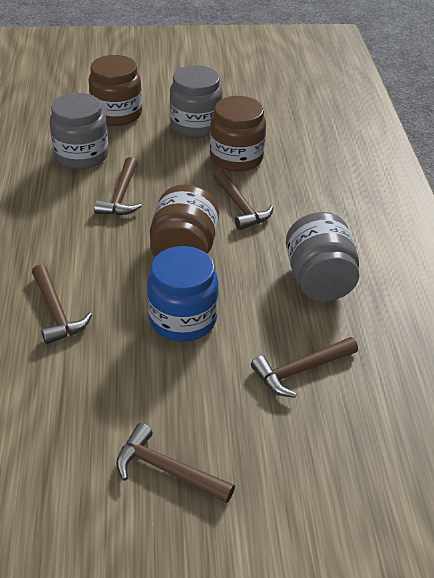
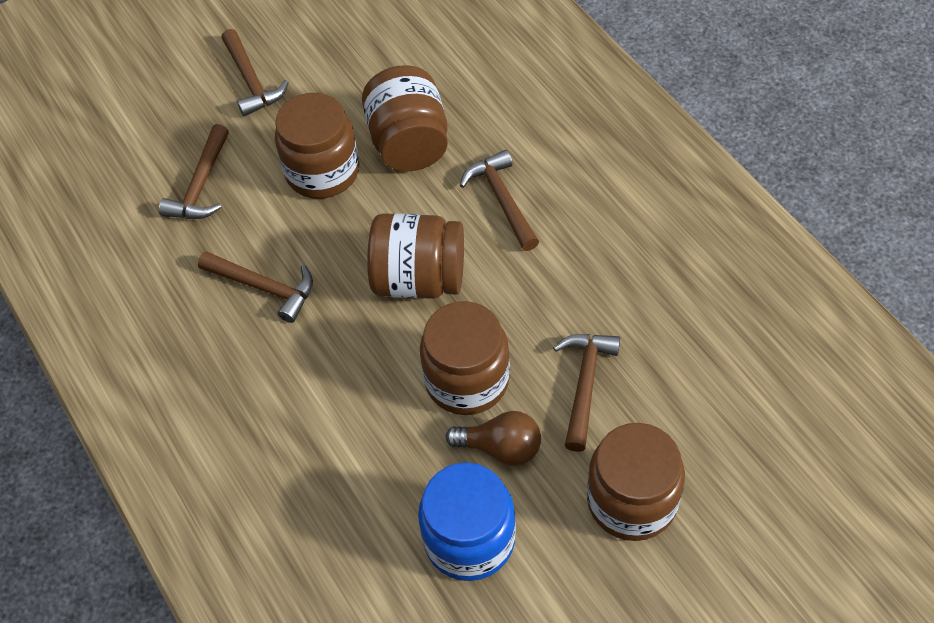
brown jar: 3 -> 5
brown light bulb: 0 -> 1
grey jar: 3 -> 0

